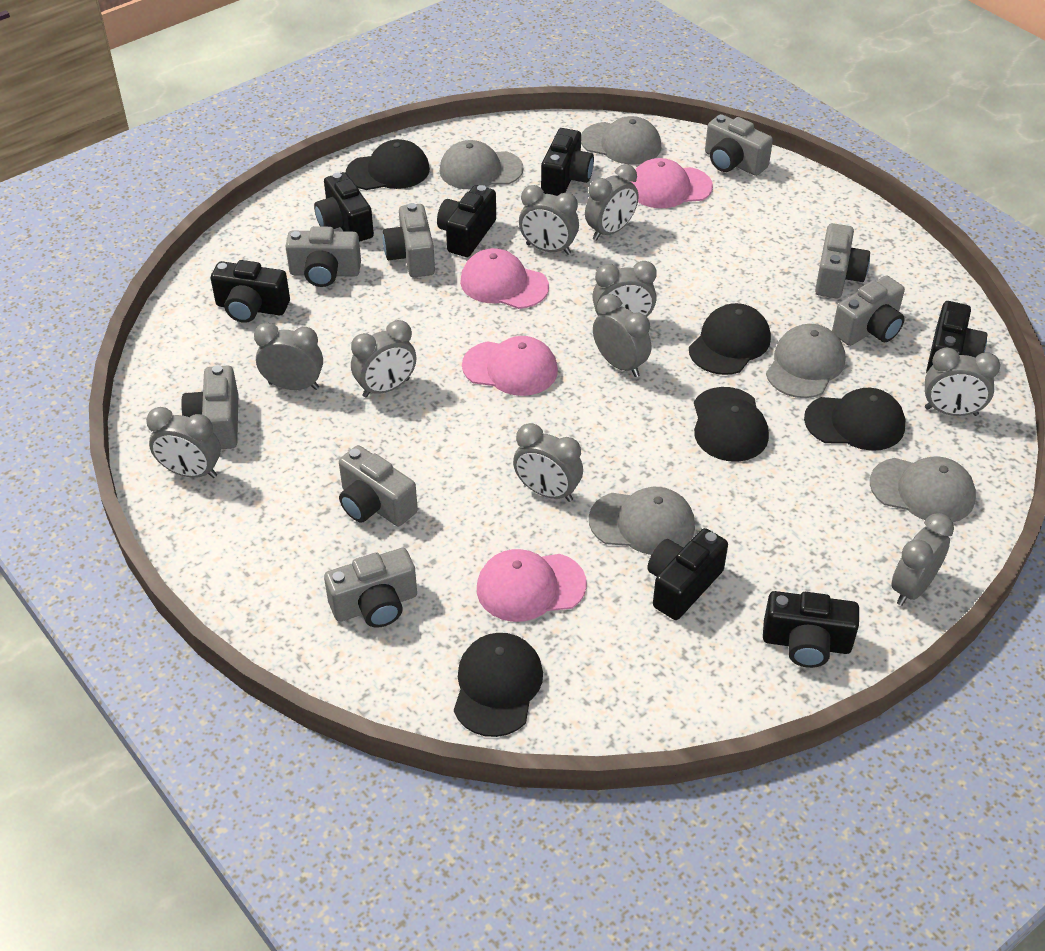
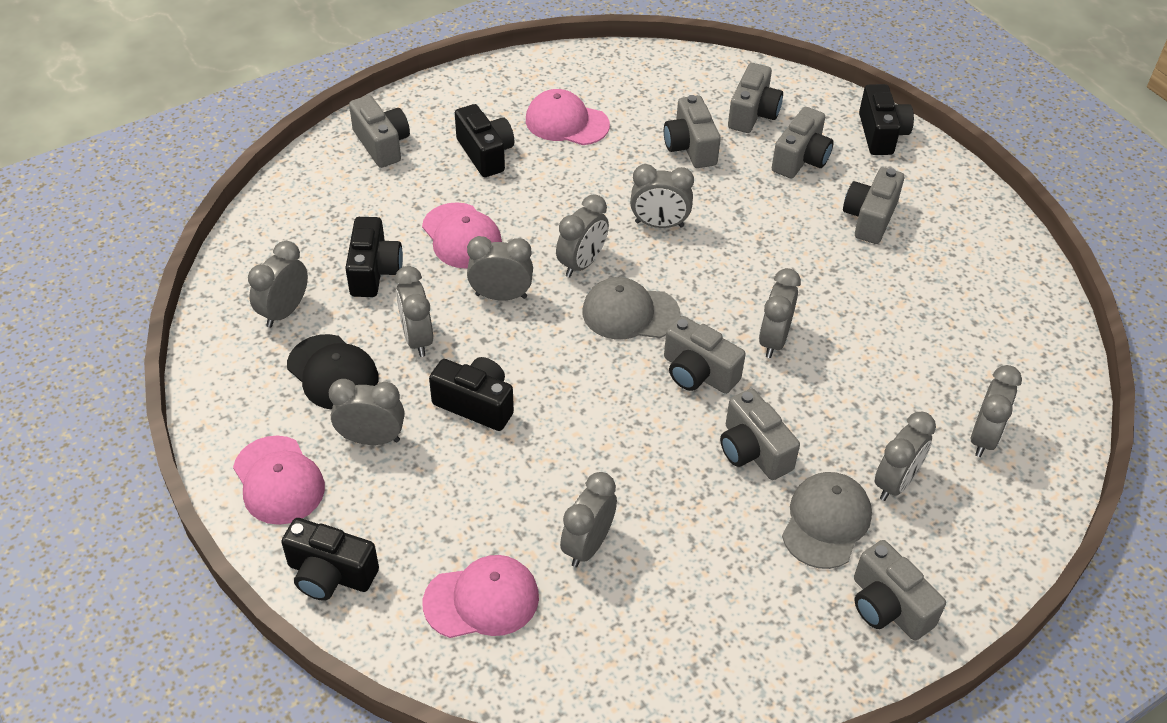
black camera: 7 -> 5
black cap: 5 -> 1
grey cap: 5 -> 2

